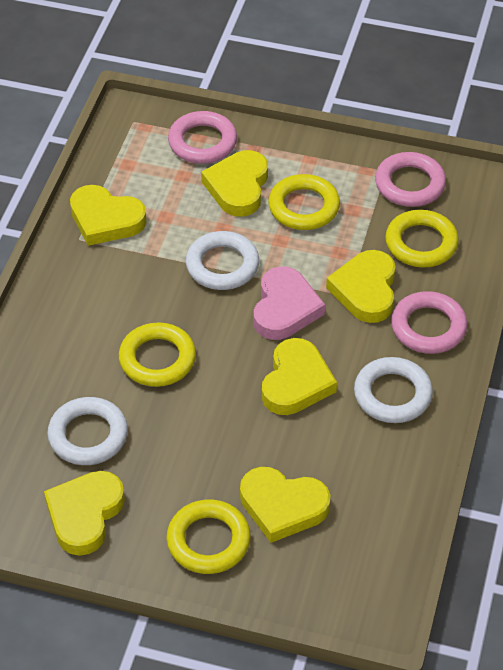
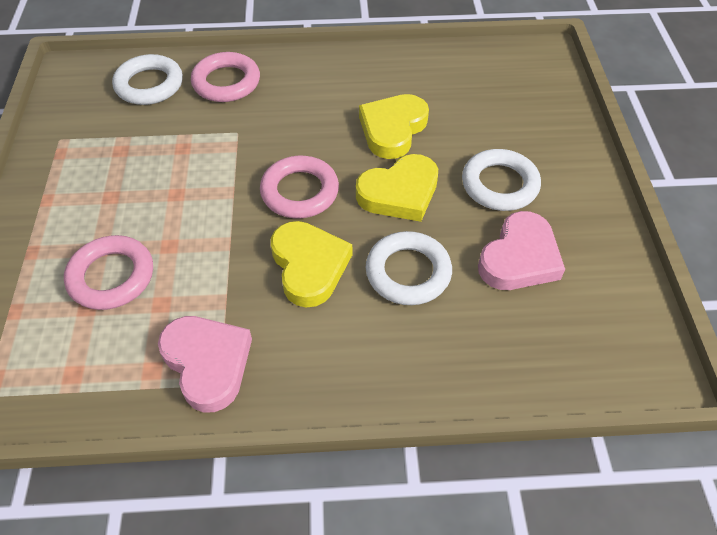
pink heart: 1 -> 2
yellow heart: 6 -> 3
yellow ring: 4 -> 0

